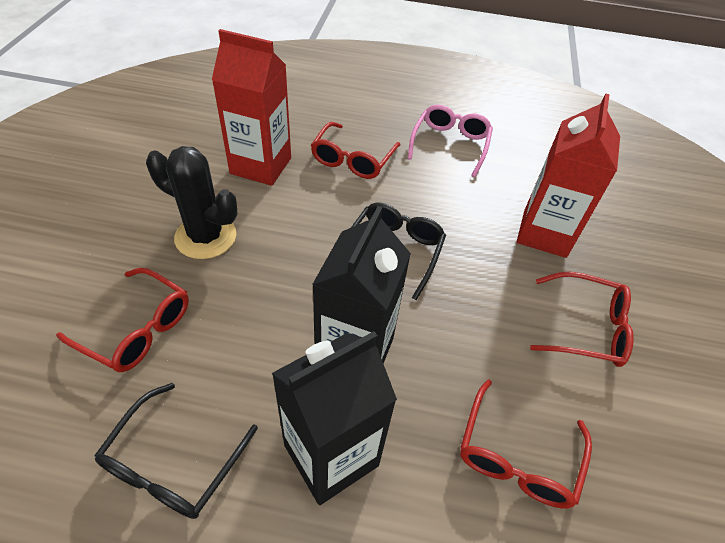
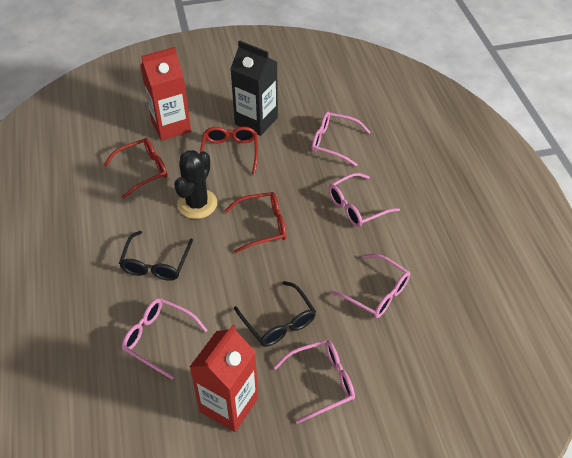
black carton: 2 -> 1
pink glasses: 1 -> 5
red glasses: 4 -> 3

